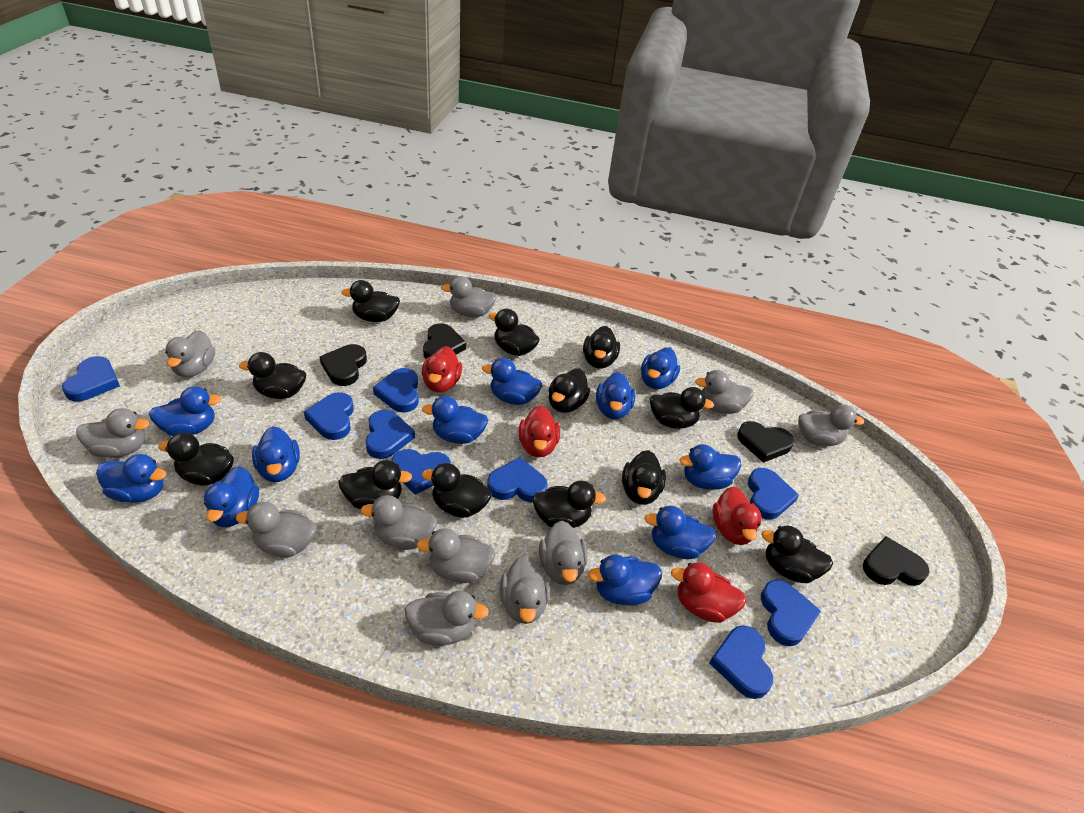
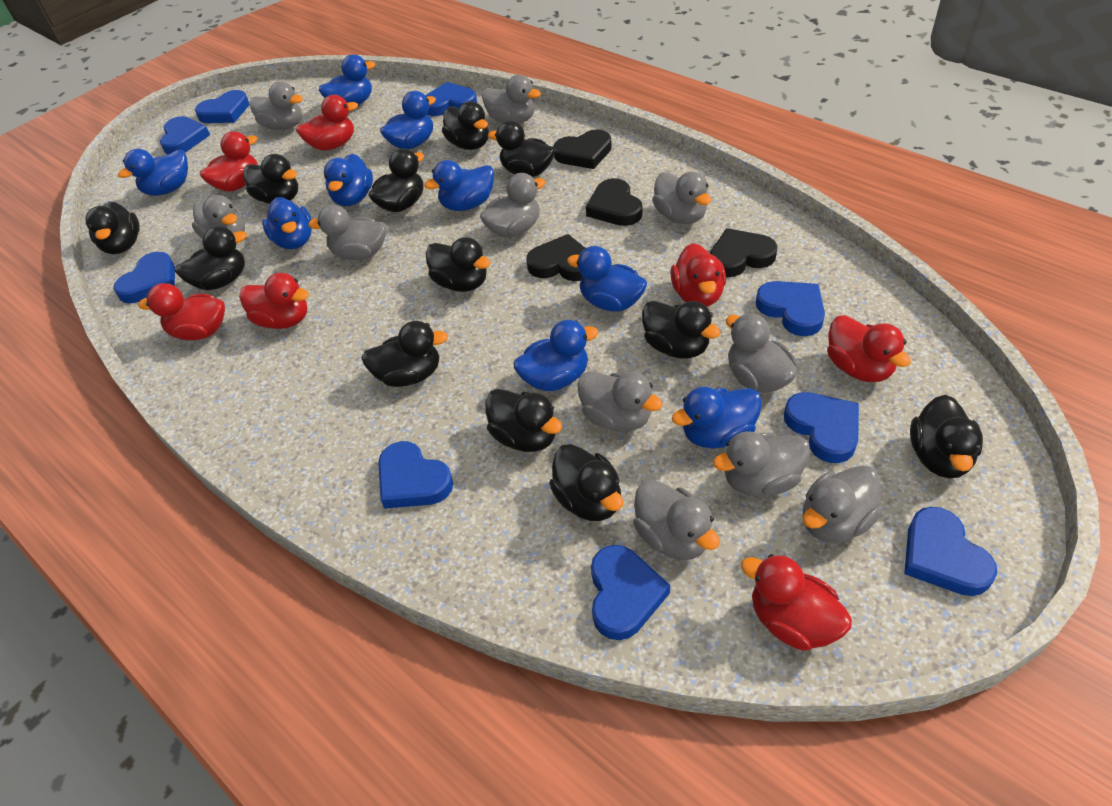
blue duck: 11 -> 9
red duck: 4 -> 7

